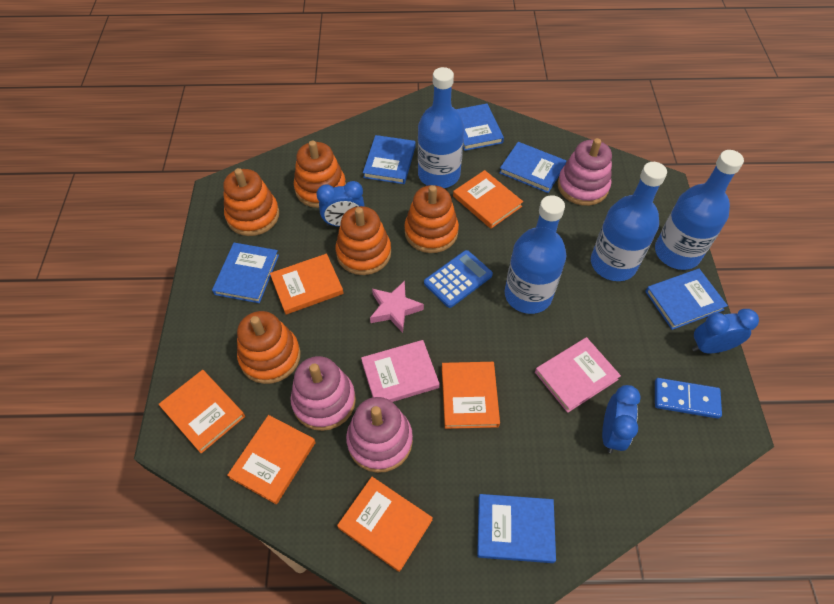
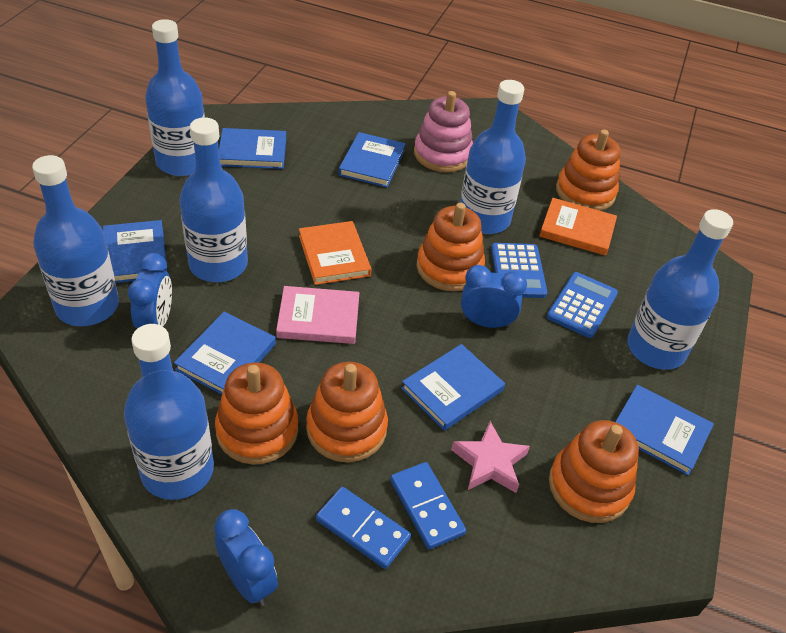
blue bottle: 4 -> 6
blue calculator: 1 -> 2
blue domino: 1 -> 2
orange book: 6 -> 2
pink book: 2 -> 1
pink stacking toy: 3 -> 1

